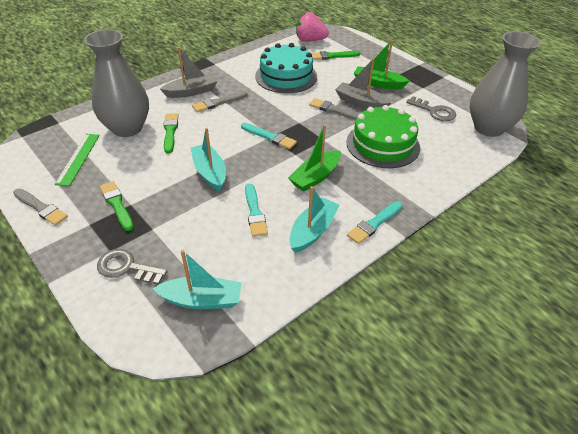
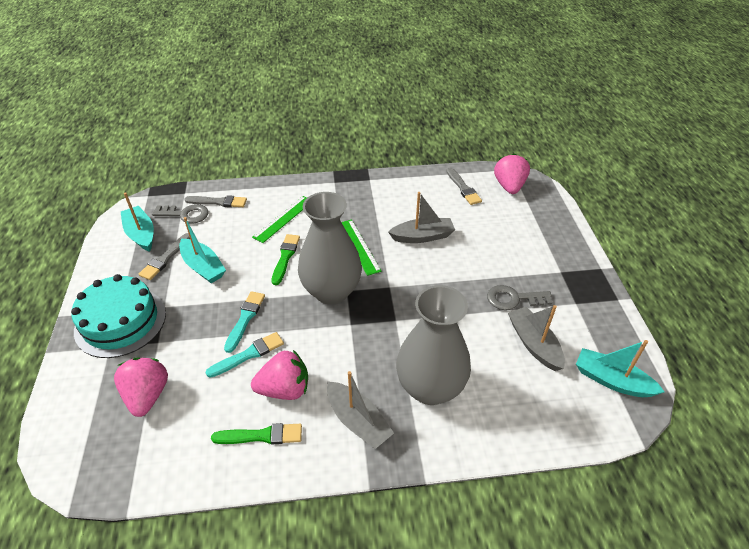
green boat: 2 -> 0
green brush: 3 -> 2
green cake: 1 -> 0
green ruler: 1 -> 2
grey boat: 2 -> 3
pink strawberry: 1 -> 3
turquoise brush: 3 -> 2

